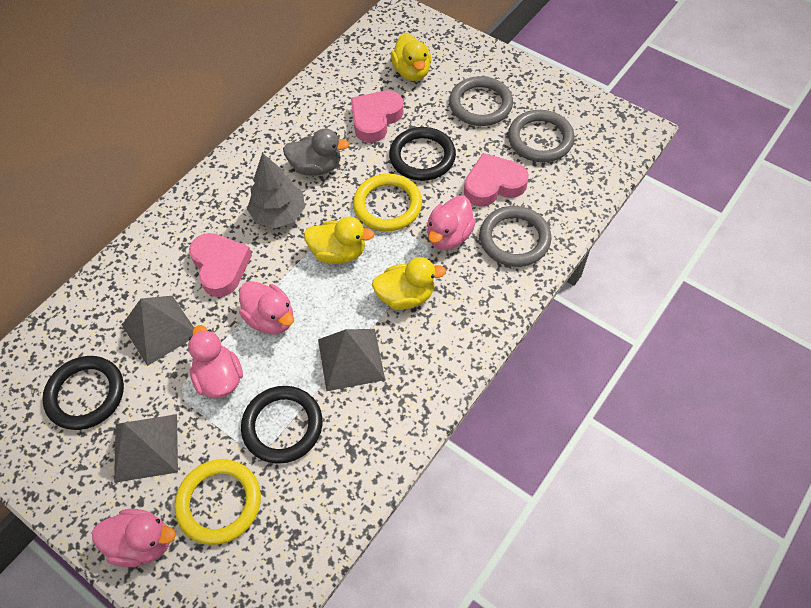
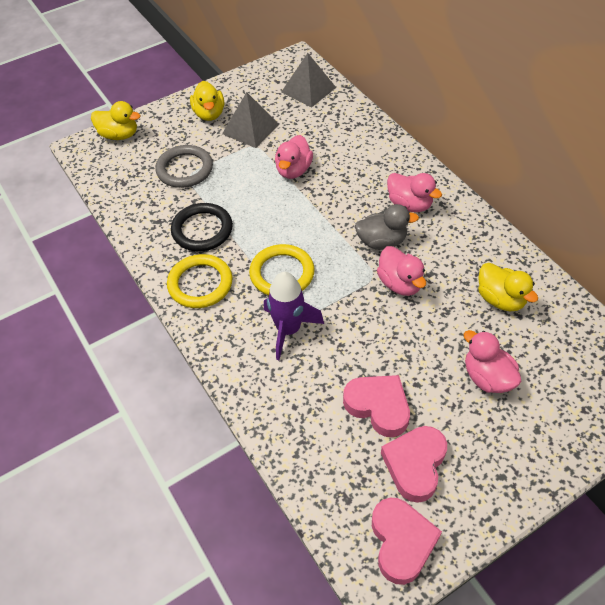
black ring: 3 -> 1
grey pyramid: 3 -> 2
grey ring: 3 -> 1
grey tree: 1 -> 0
purple rocket: 0 -> 1

